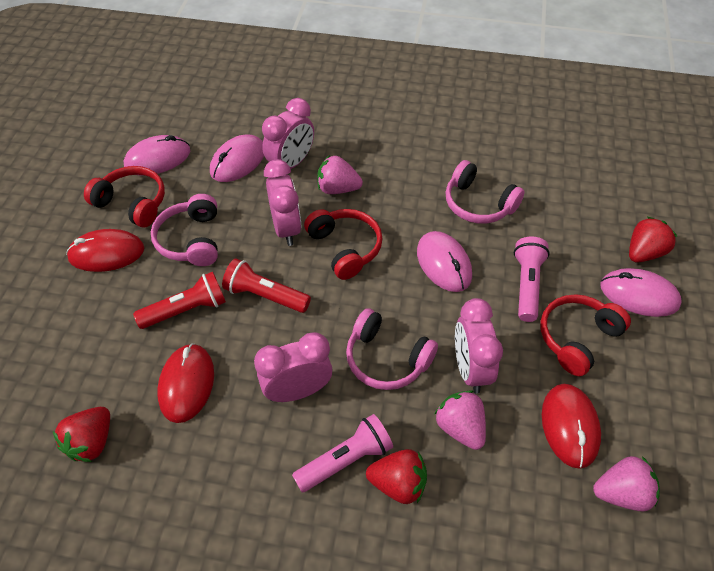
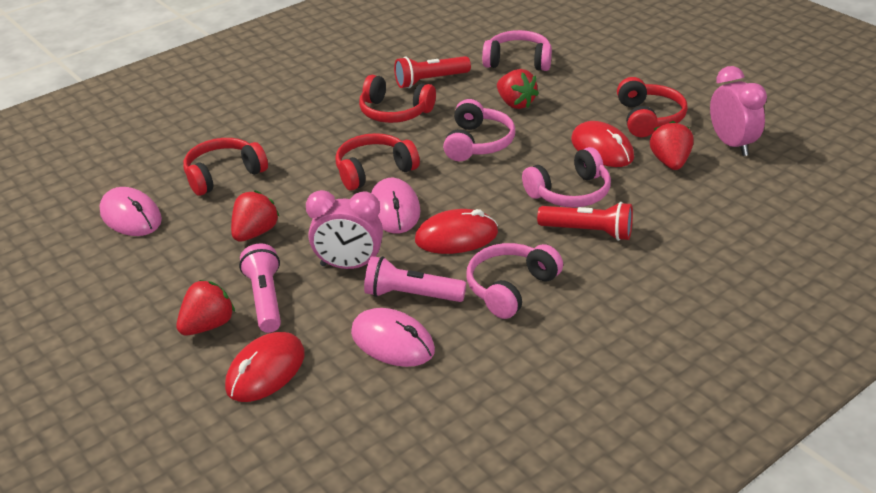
pink clock: 4 -> 2
pink headphones: 3 -> 4
pink mouse: 4 -> 3
pink strawberry: 3 -> 0
red headphones: 3 -> 4
red strawberry: 3 -> 4

